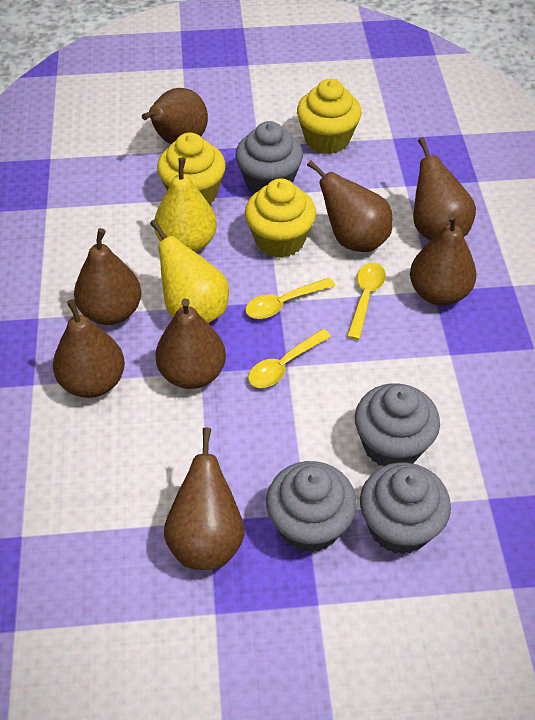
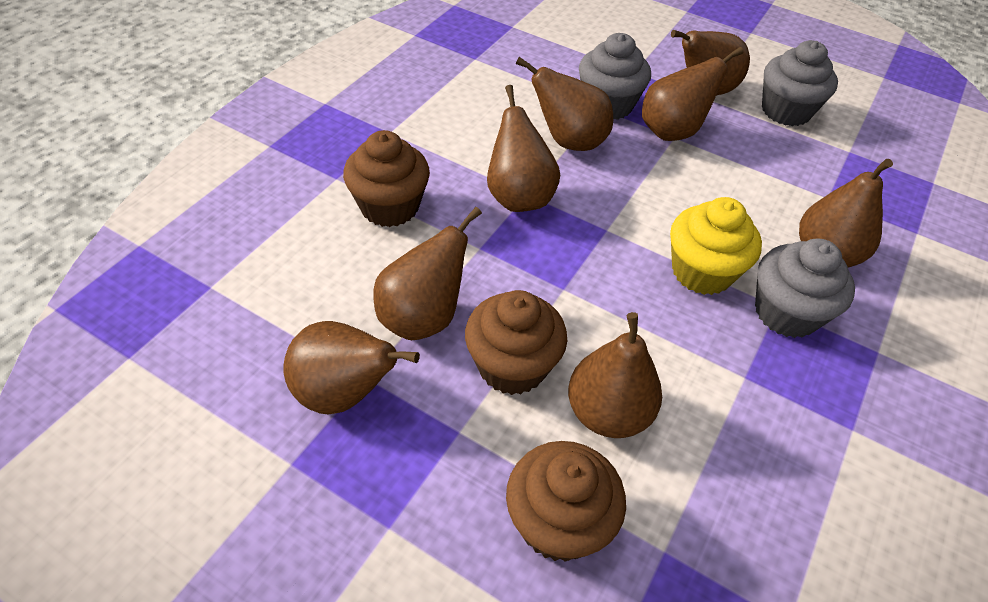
brown cupcake: 0 -> 3
grey cupcake: 4 -> 3
yellow cupcake: 3 -> 1
yellow pear: 2 -> 0
yellow spoon: 3 -> 0

